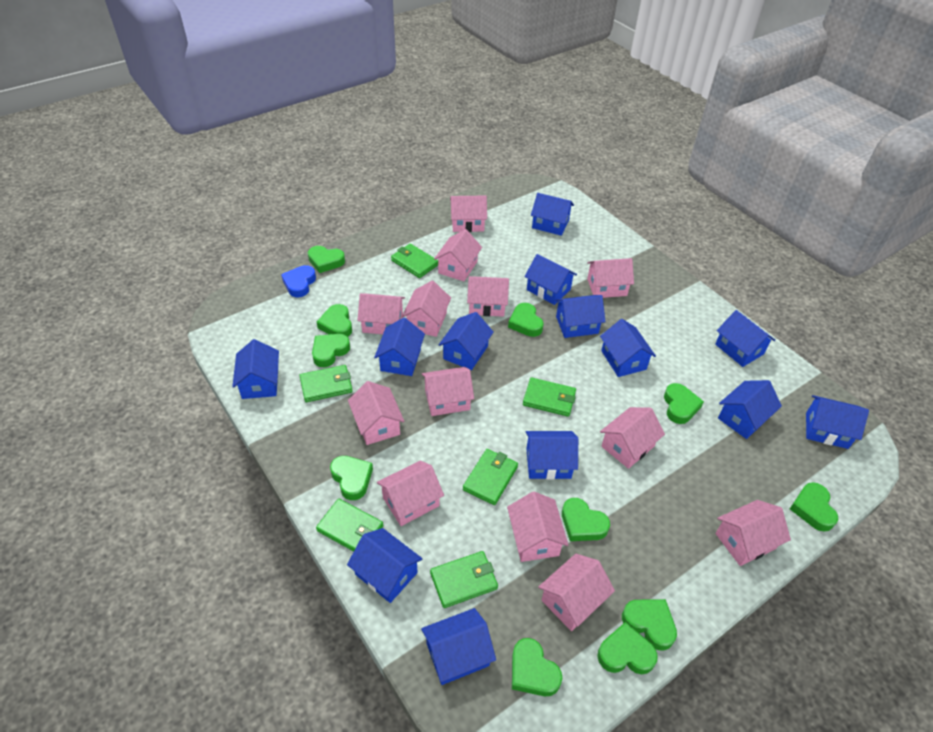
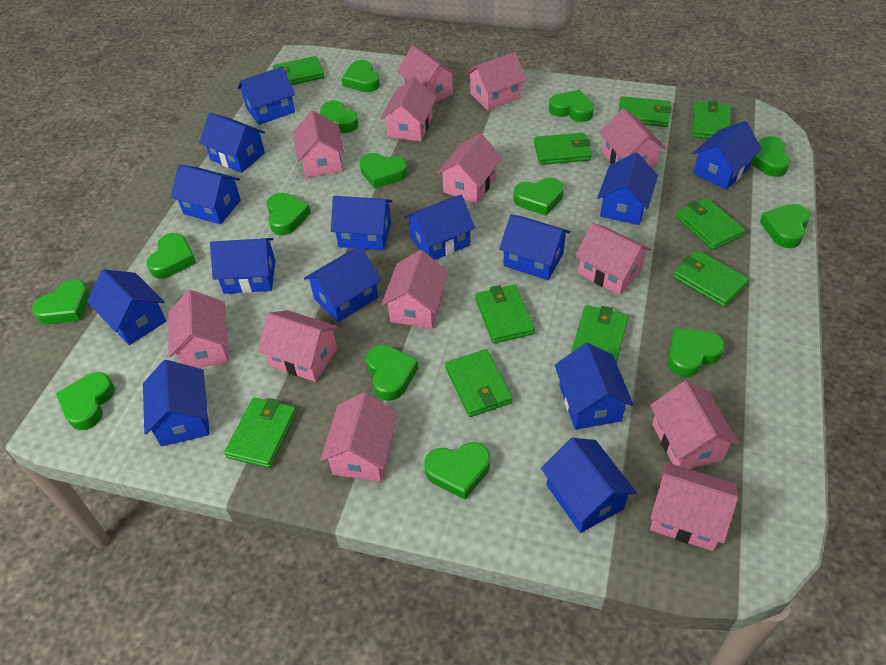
blue heart: 1 -> 0
blue house: 13 -> 14
green heart: 11 -> 14
green wallet: 6 -> 10

